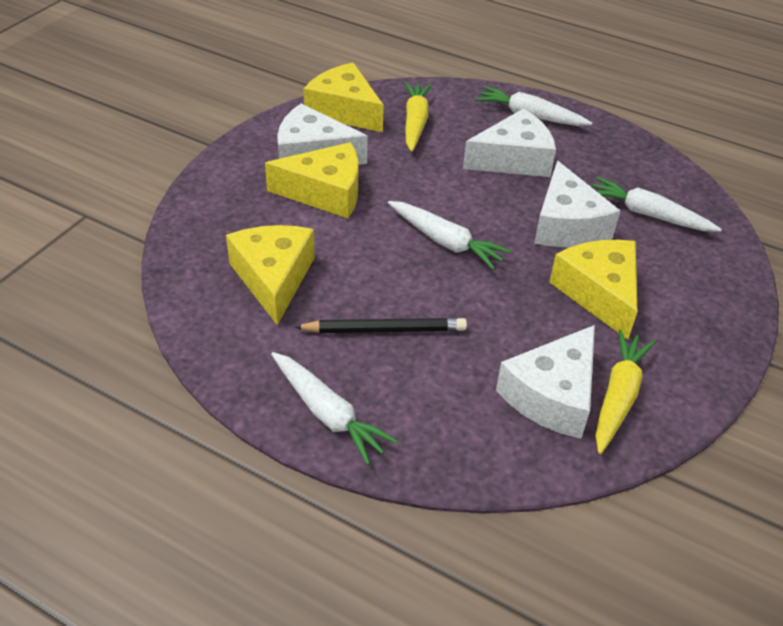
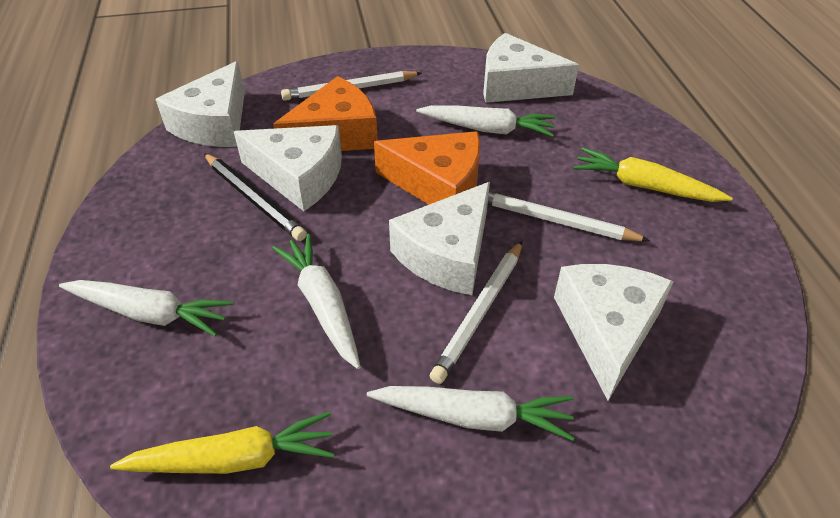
orange cheese: 0 -> 2
white cheese: 4 -> 5
white pencil: 0 -> 3
yellow cheese: 4 -> 0

